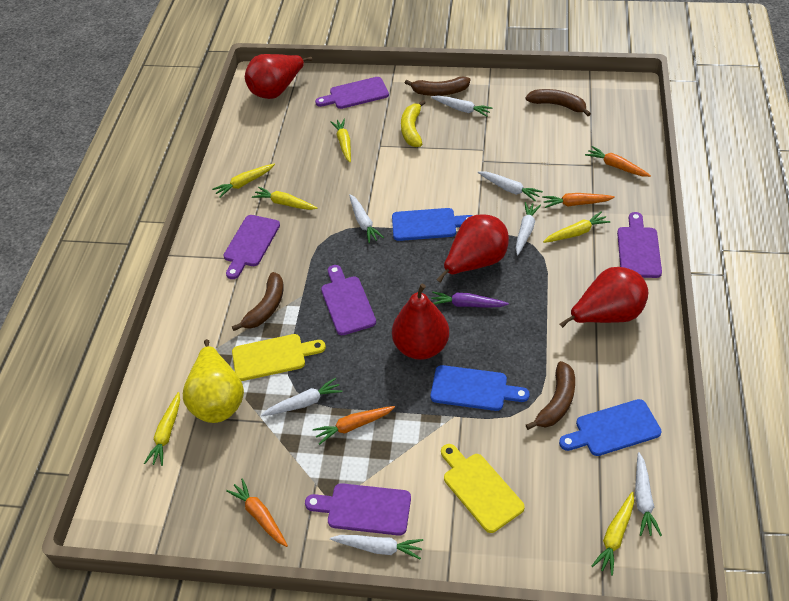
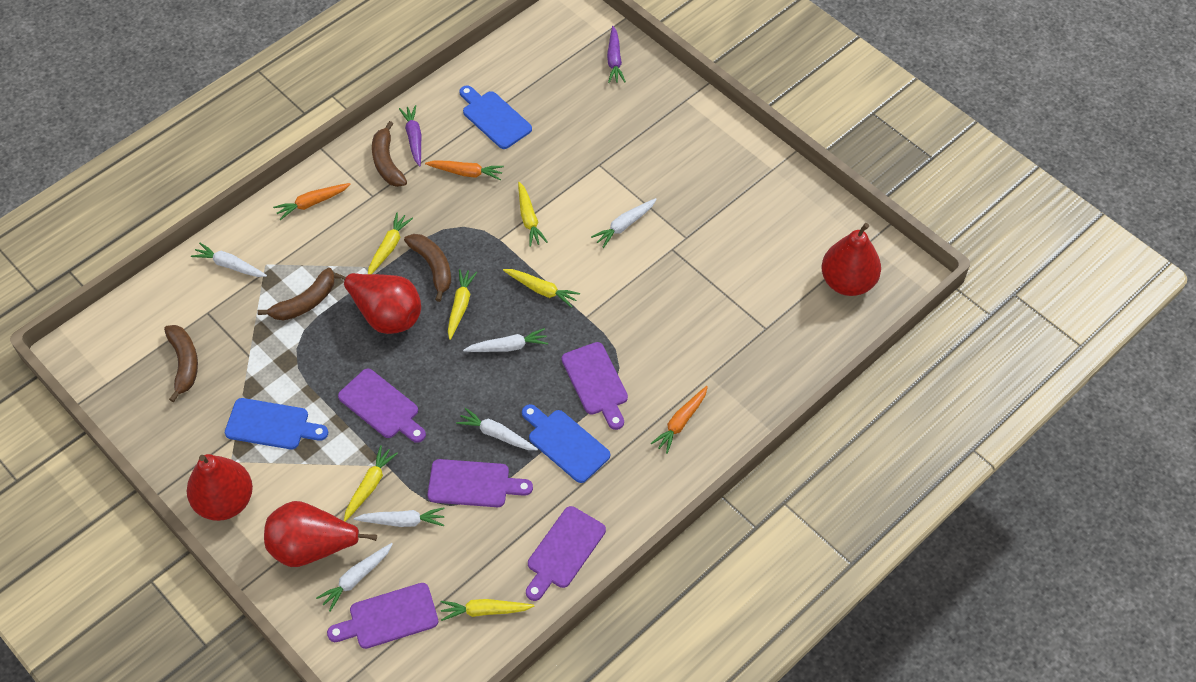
orange carrot: 4 -> 3
purple carrot: 1 -> 2
white carrot: 7 -> 6
yellow banana: 1 -> 0
yellow cutting board: 2 -> 0
yellow pear: 1 -> 0

